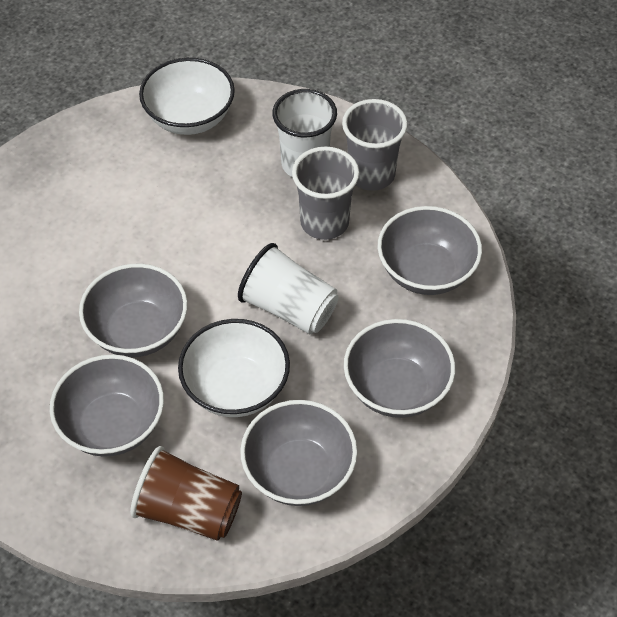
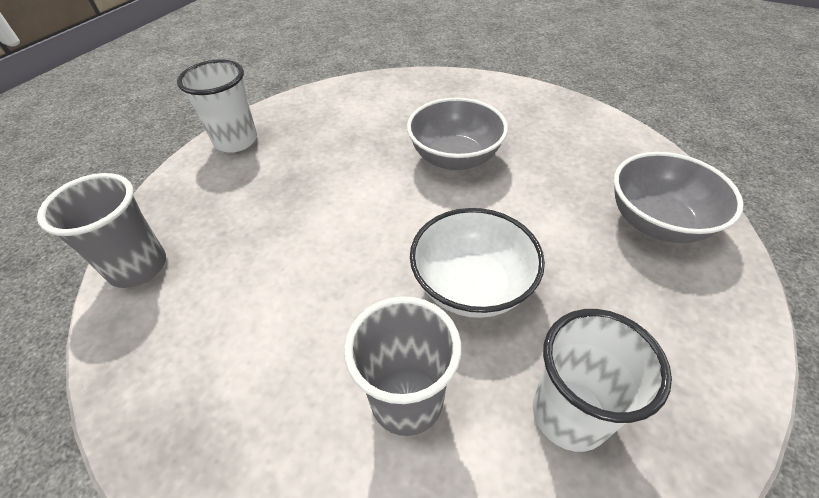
brown cup: 1 -> 0
grey bowl: 5 -> 2
white bowl: 2 -> 1

